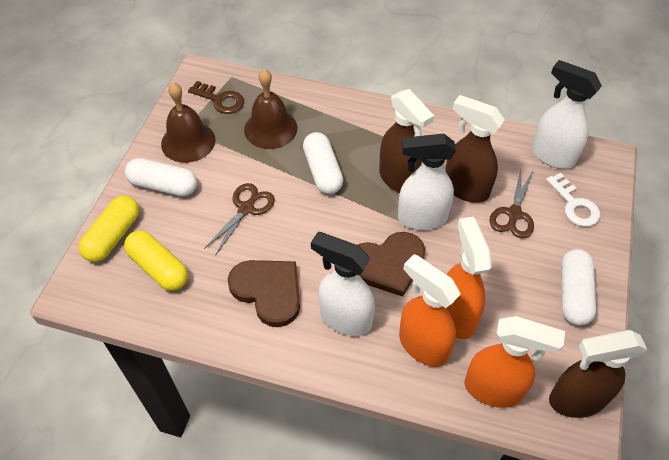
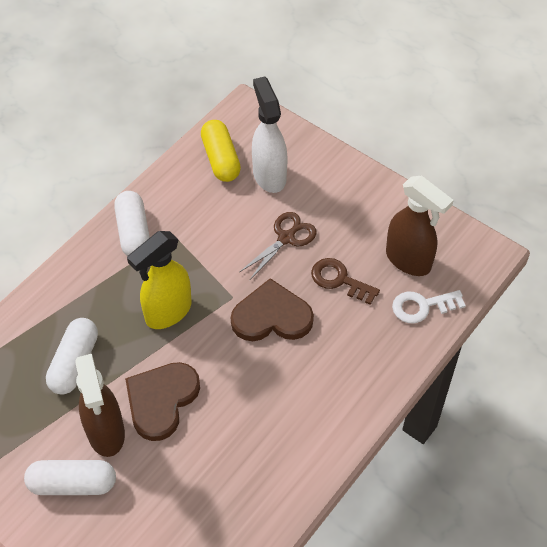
brown bell: 2 -> 0
brown scissors: 2 -> 1
brown spray bottle: 3 -> 2
orange spray bottle: 3 -> 0
white spray bottle: 3 -> 1
yellow capsule: 2 -> 1
yellow spray bottle: 0 -> 1

